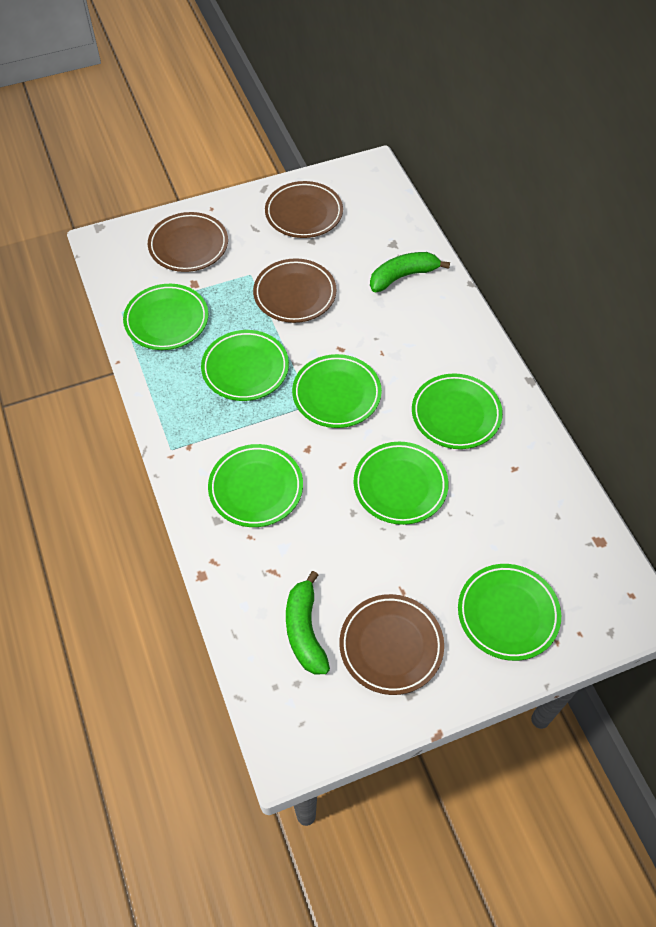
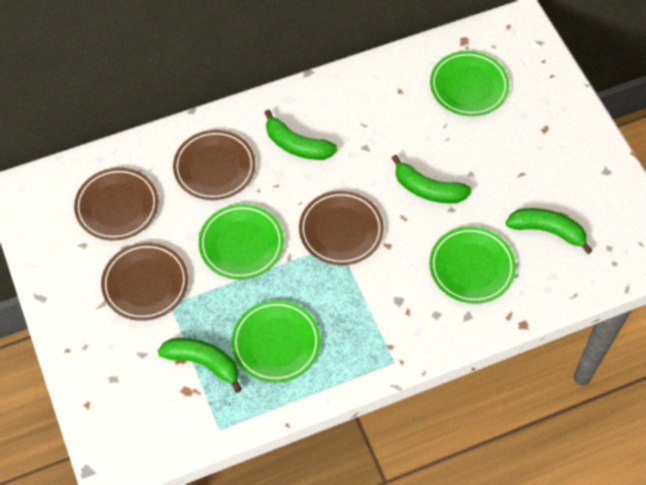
green banana: 2 -> 4
green plate: 7 -> 4

